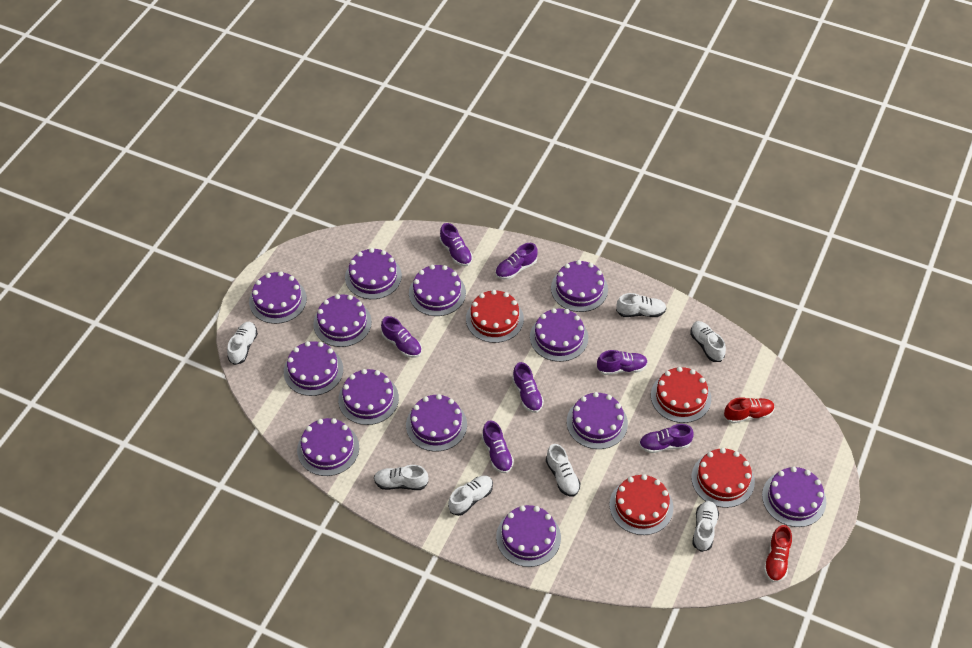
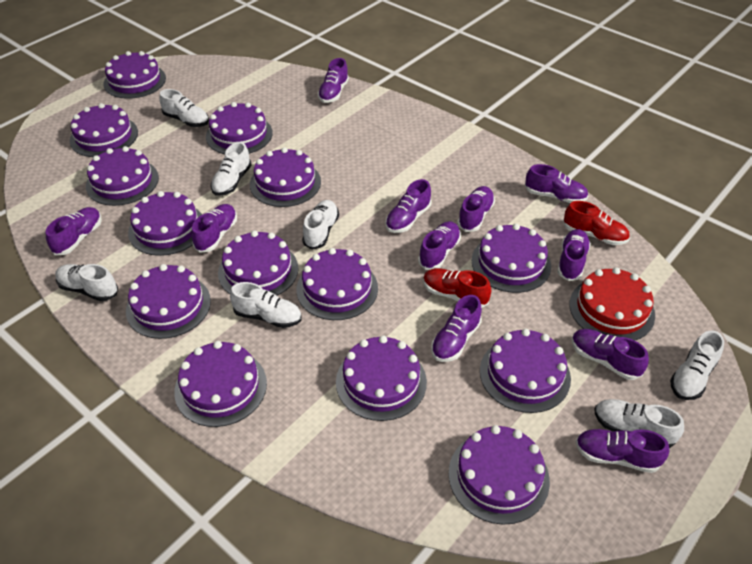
purple cake: 13 -> 14
purple shoe: 7 -> 11
red cake: 4 -> 1

